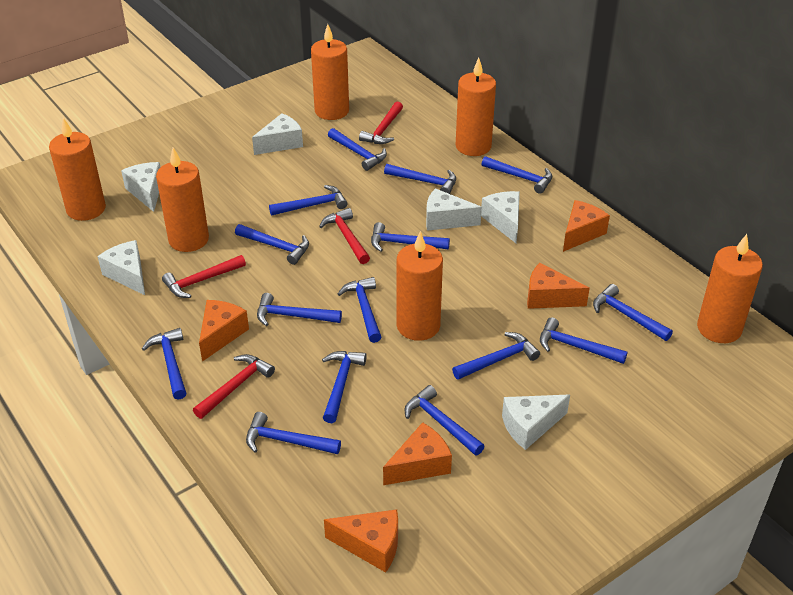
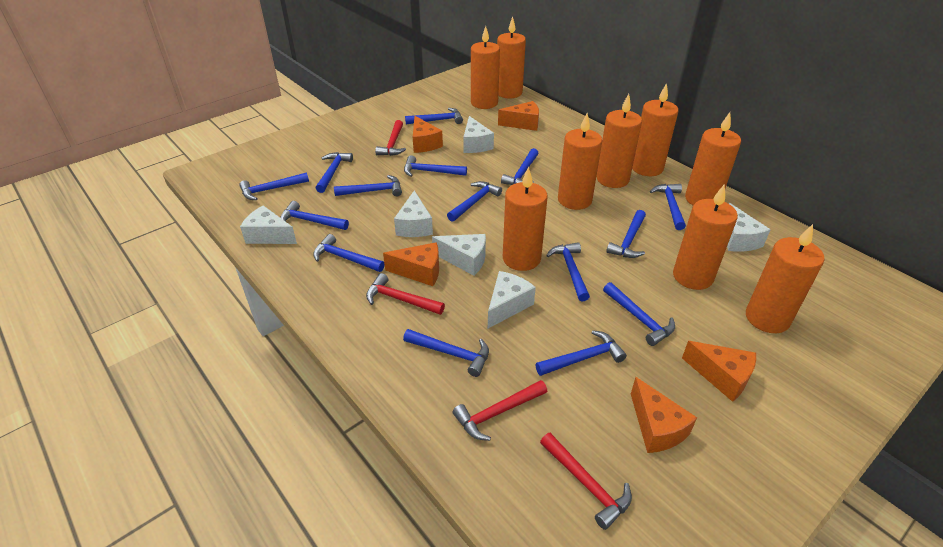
orange candle: 6 -> 9

